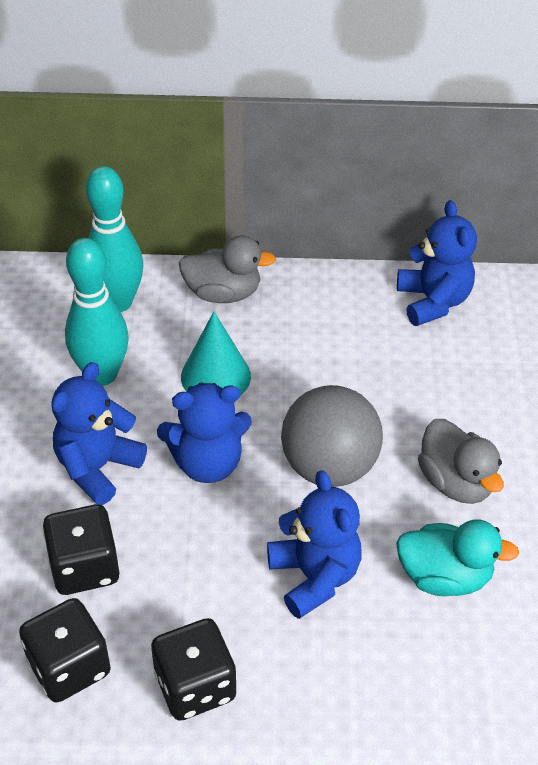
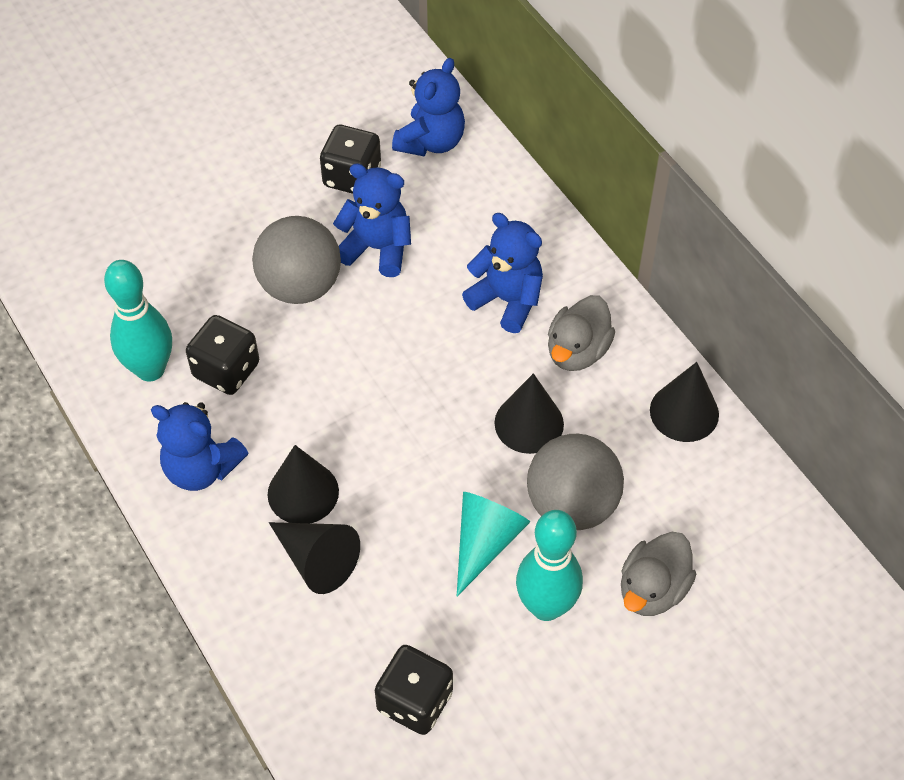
black cone: 0 -> 4
grey ball: 1 -> 2
turquoise duck: 1 -> 0

